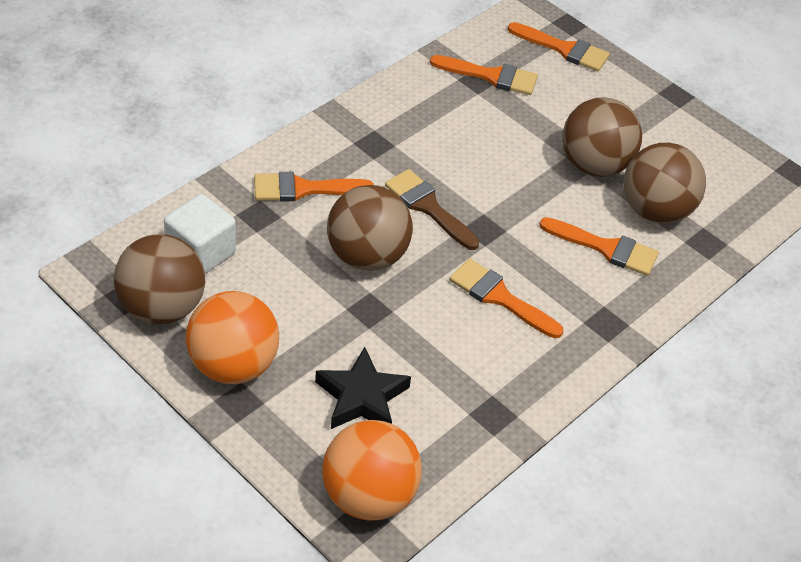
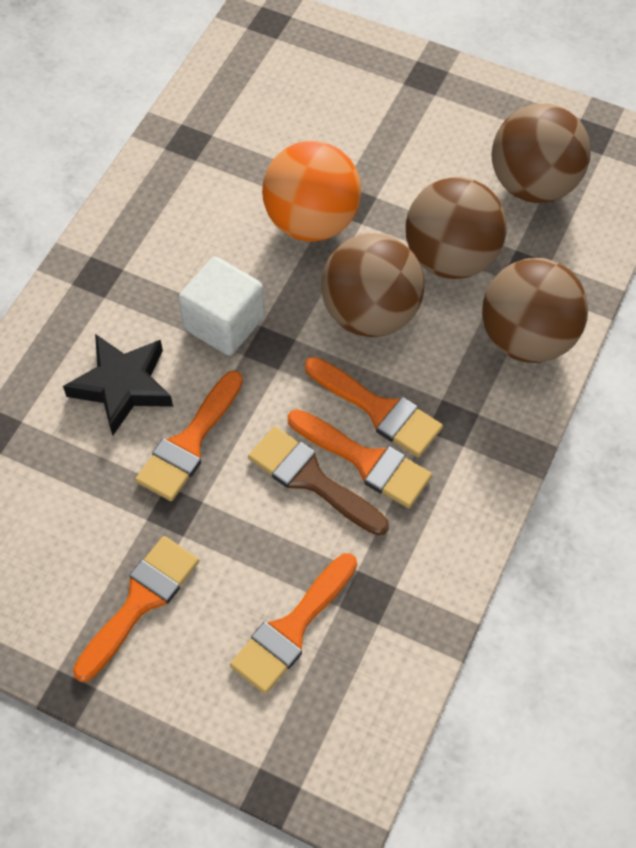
orange ball: 2 -> 1

